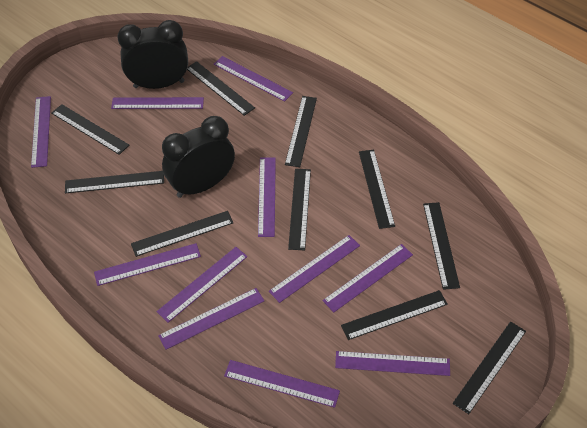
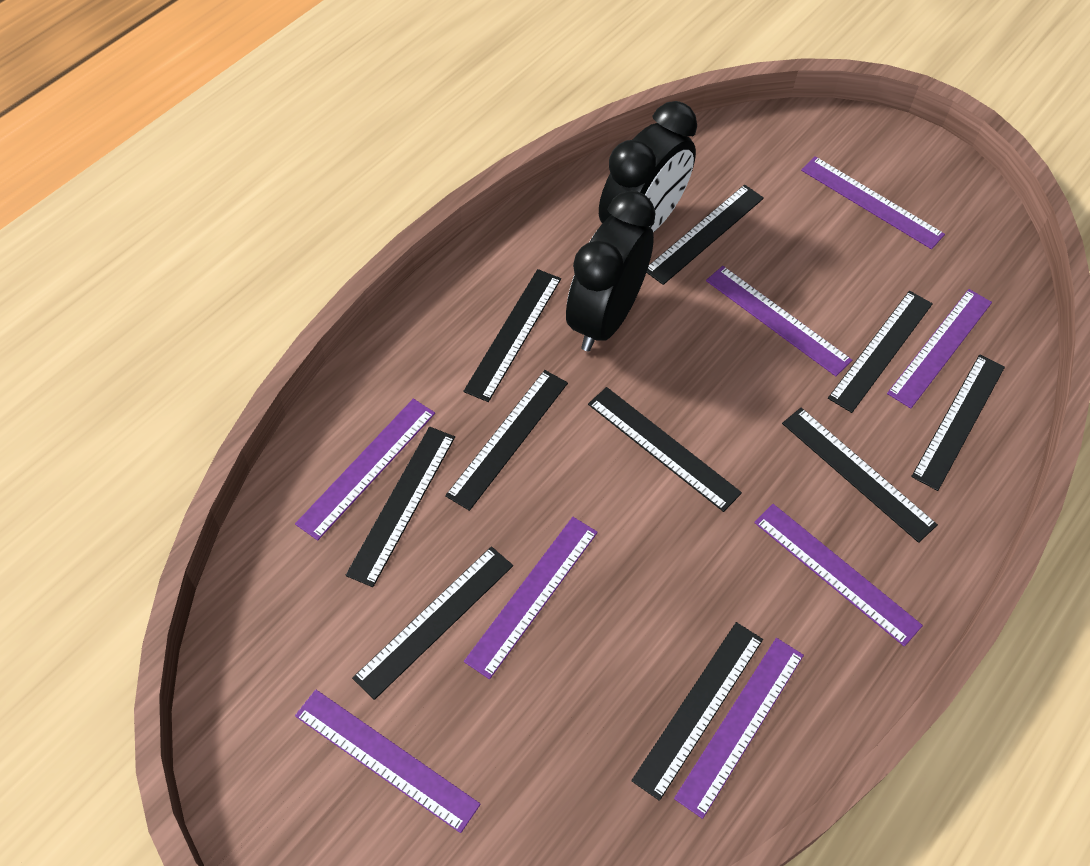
purple ruler: 11 -> 8

